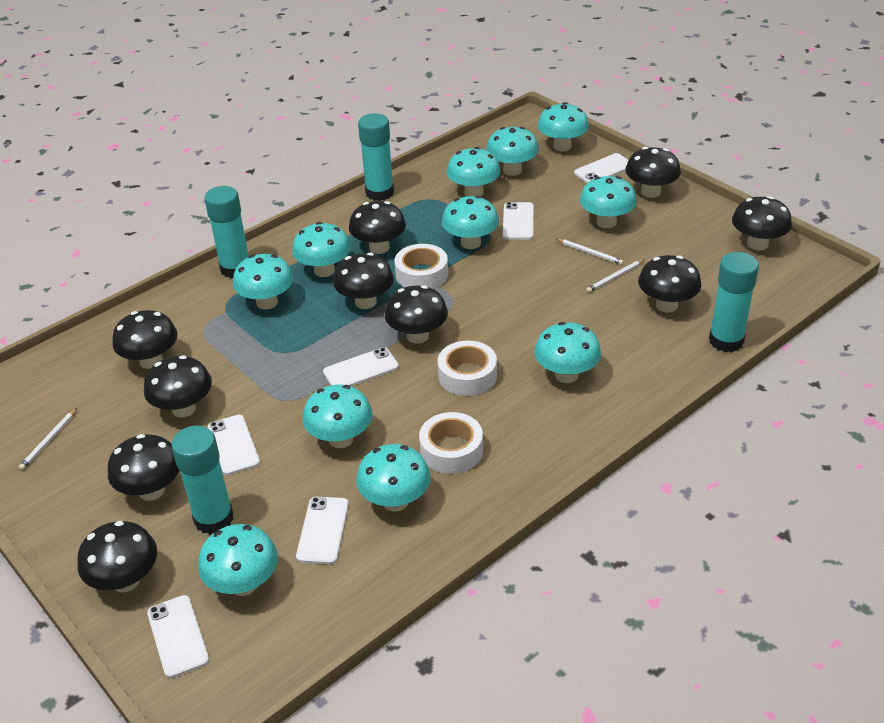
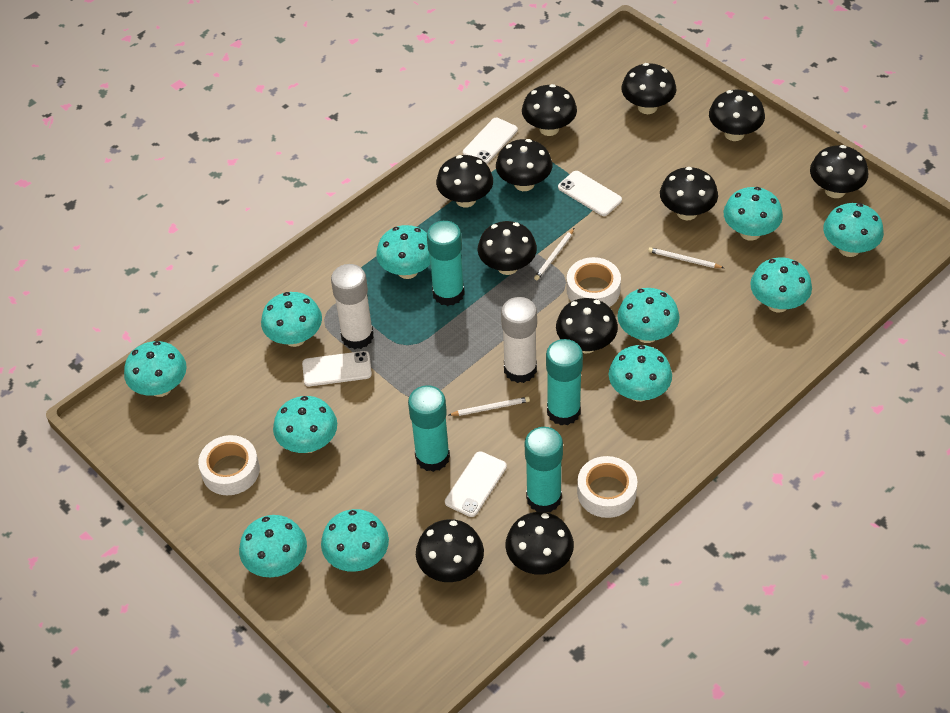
black mushroom: 10 -> 11
white glue stick: 0 -> 2
white phone: 6 -> 4

